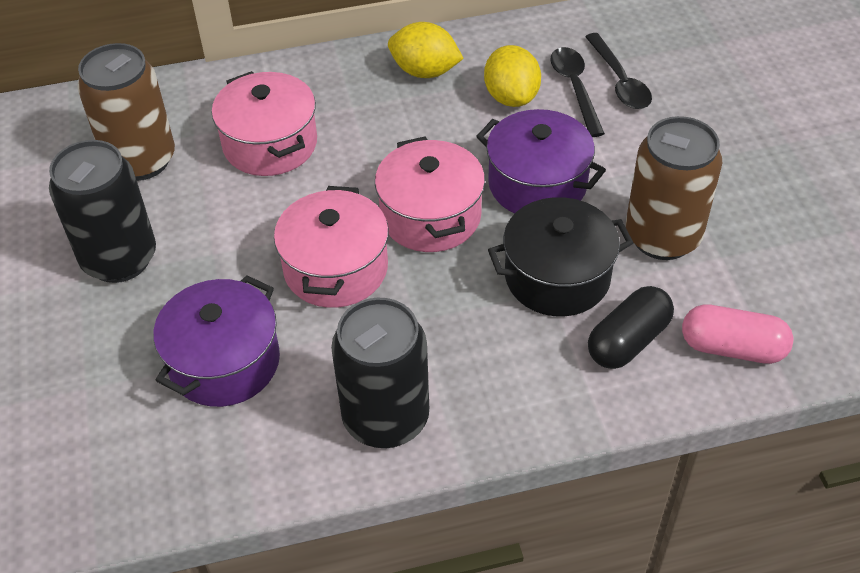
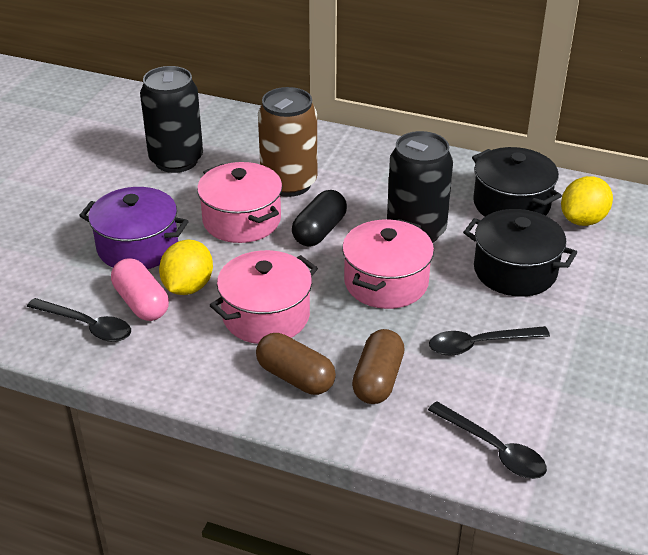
black pot: 1 -> 2
black spoon: 2 -> 3
brown can: 2 -> 1
brown capsule: 0 -> 2
purple pot: 2 -> 1

